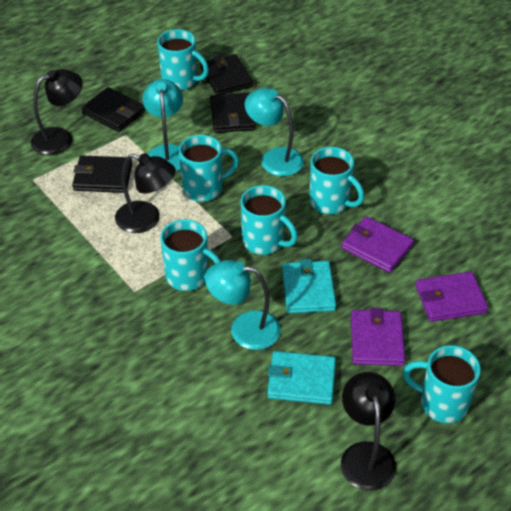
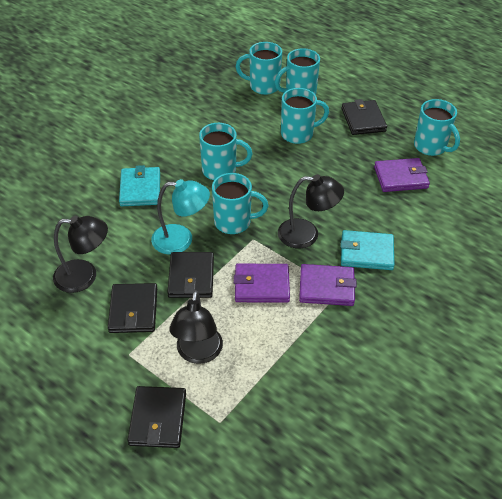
turquoise lamp: 3 -> 1

